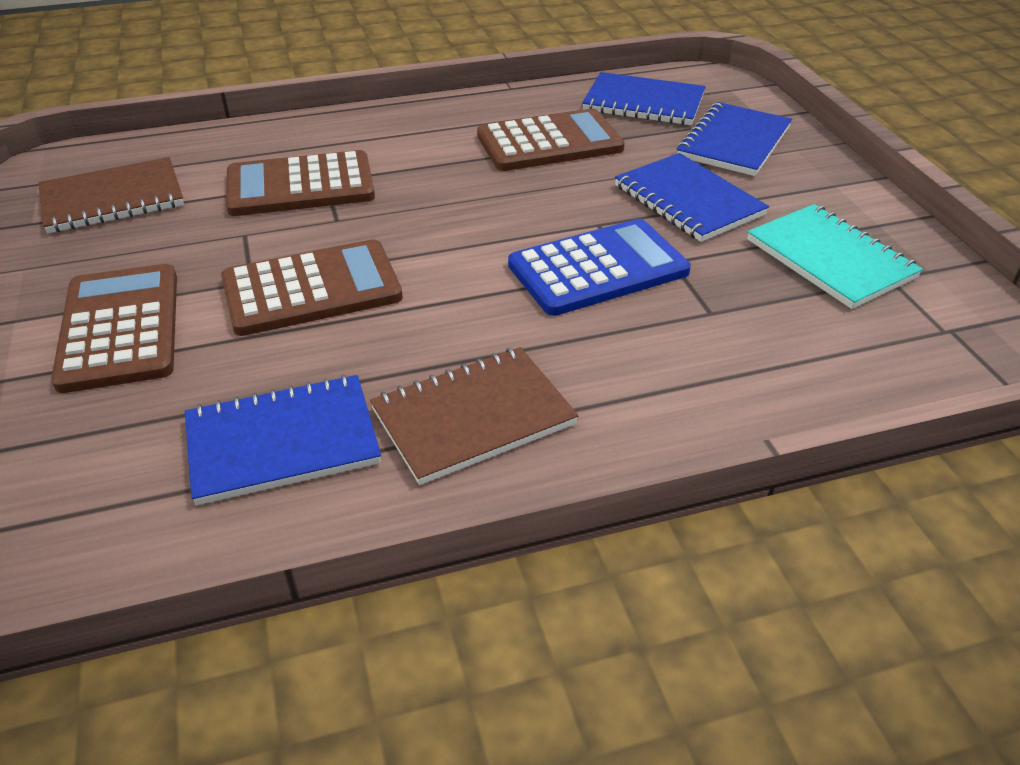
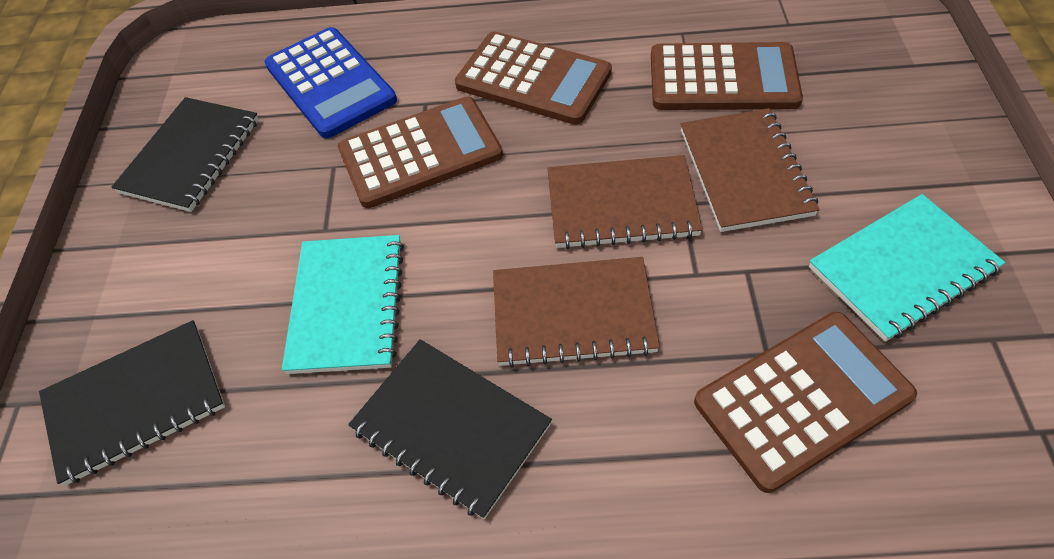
black notebook: 0 -> 3
blue notebook: 4 -> 0
brown notebook: 2 -> 3
turquoise notebook: 1 -> 2

